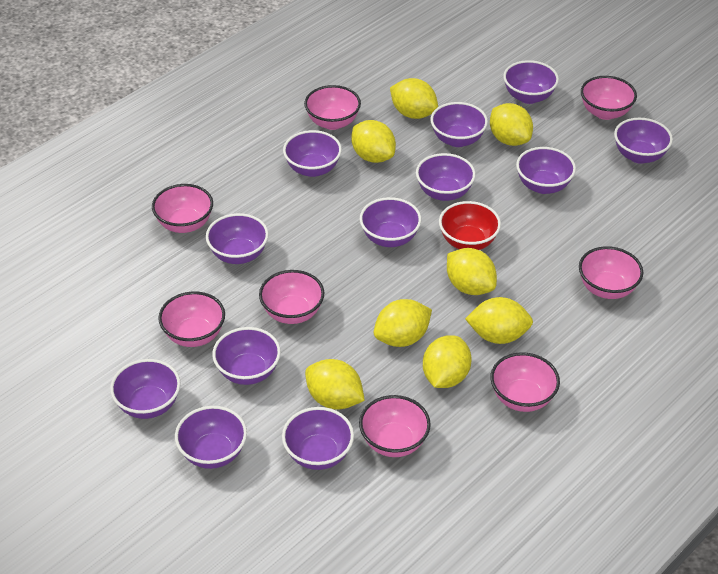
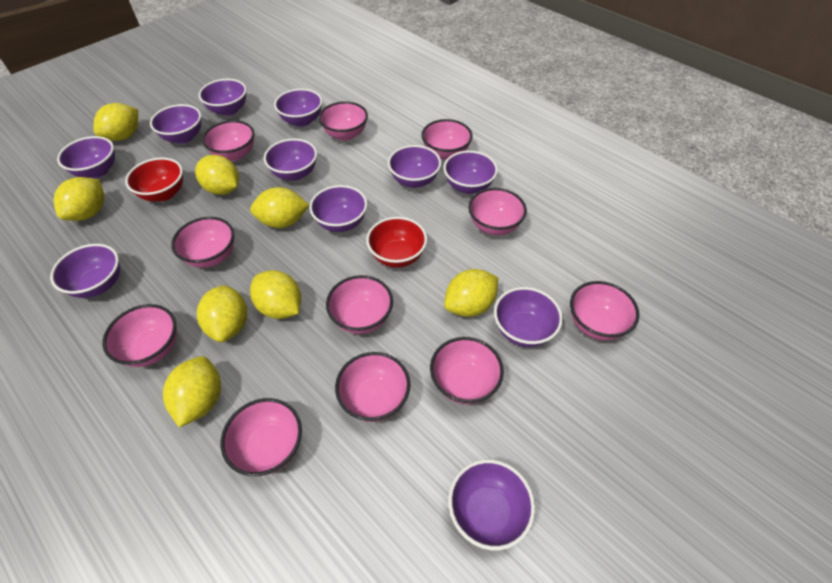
pink bowl: 8 -> 11
purple bowl: 12 -> 11
red bowl: 1 -> 2

